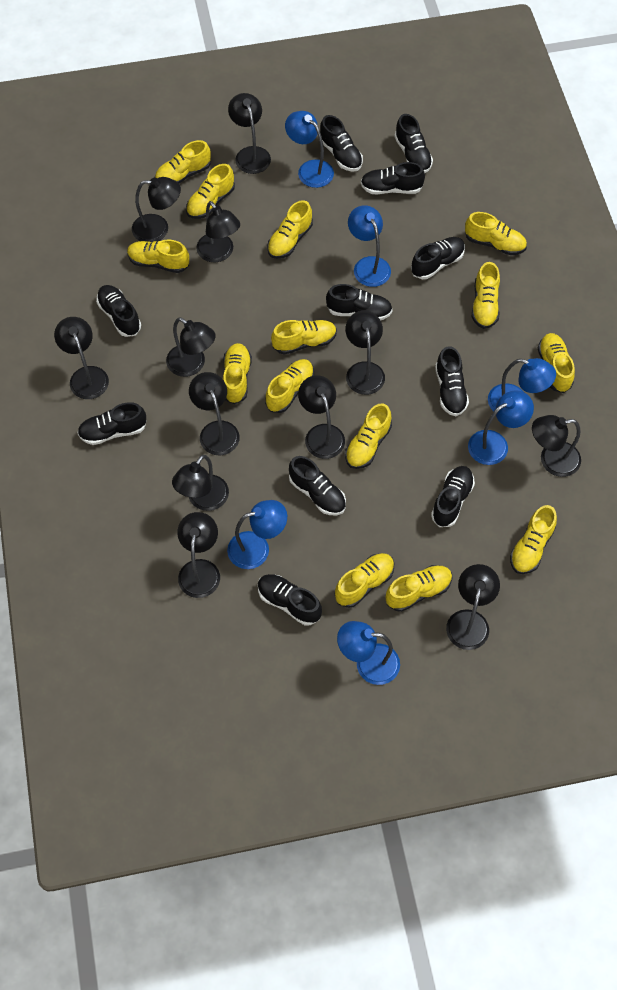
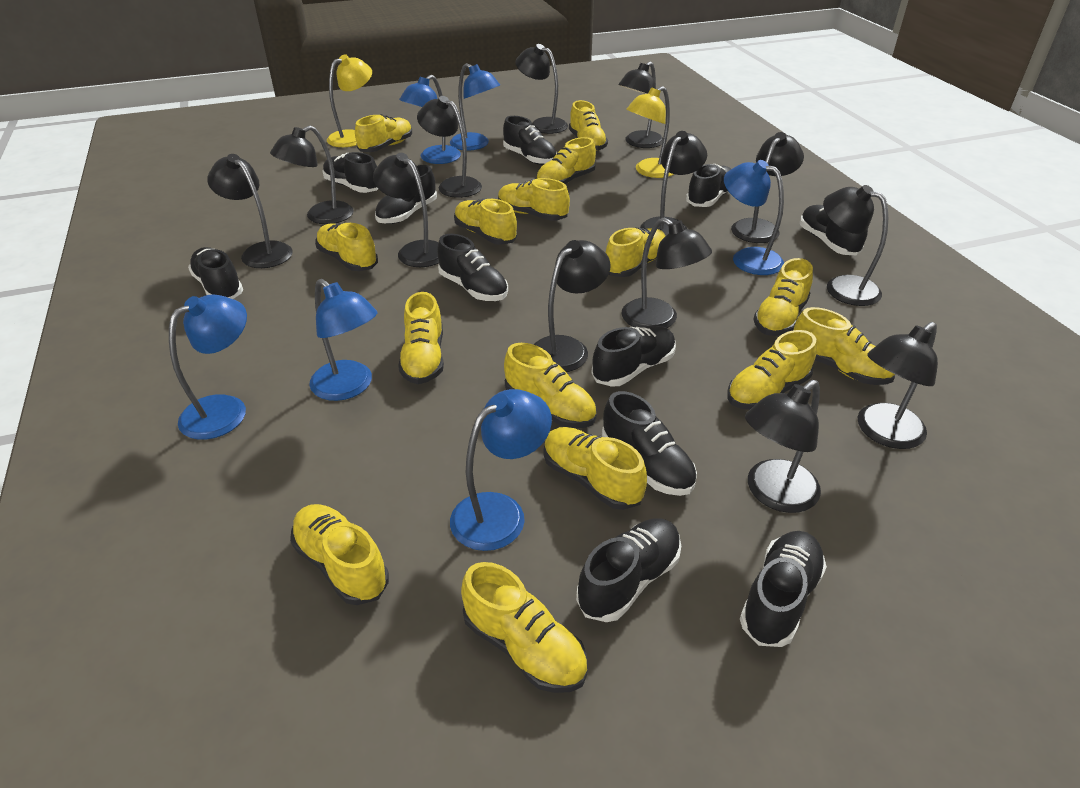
black lamp: 12 -> 13
yellow lamp: 0 -> 2
yellow shoe: 14 -> 15

